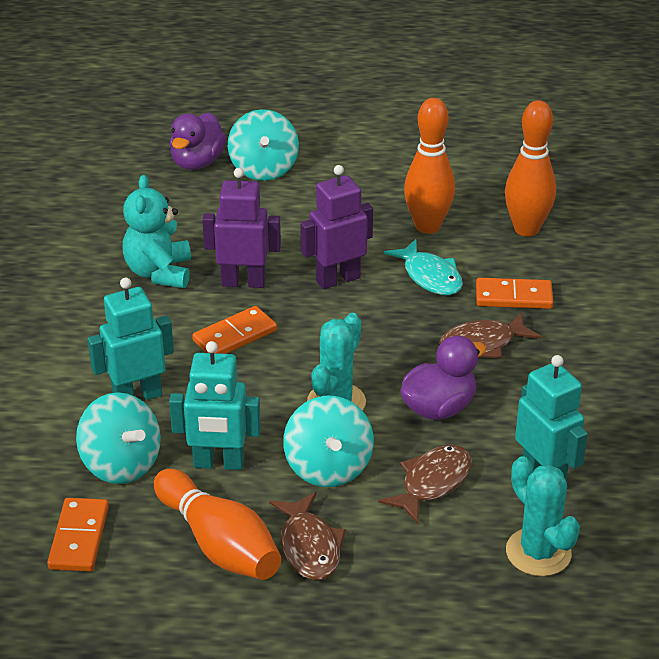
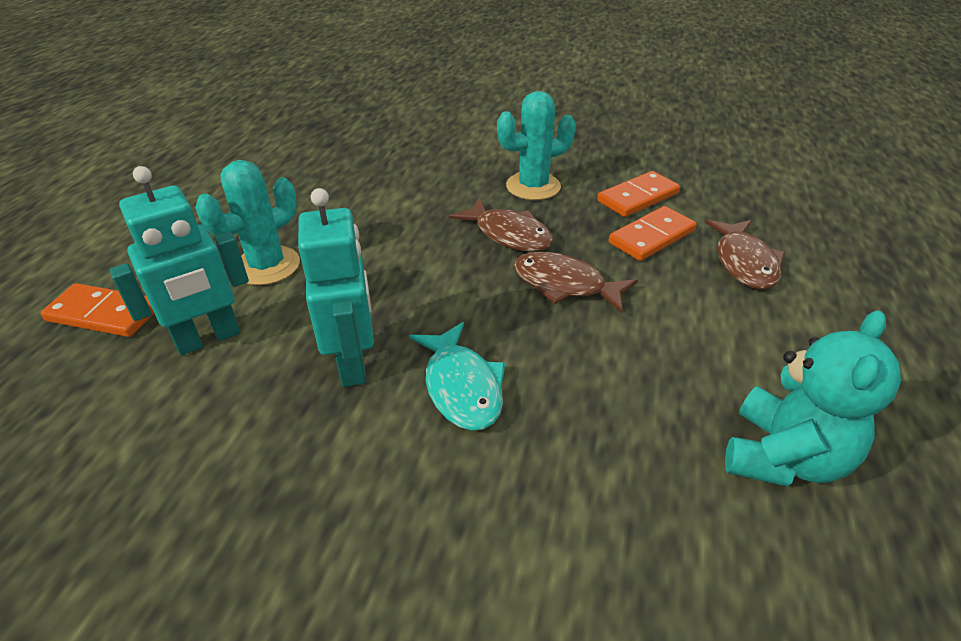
orange bowling pin: 3 -> 0
purple duck: 2 -> 0
purple robot: 2 -> 0
turquoise robot: 3 -> 2
turquoise spinning top: 3 -> 0

